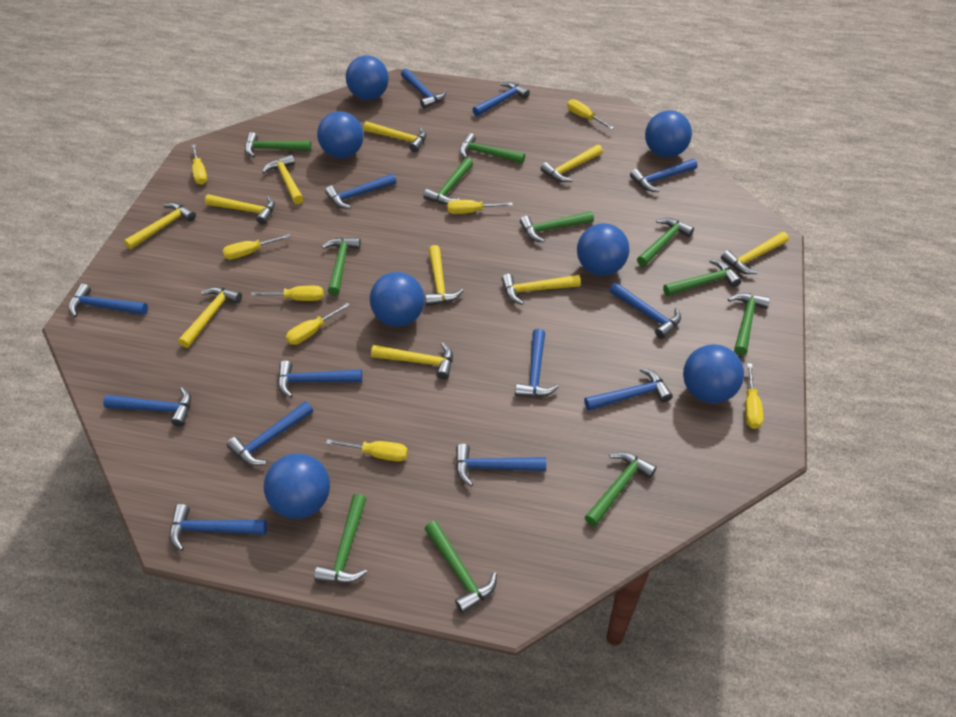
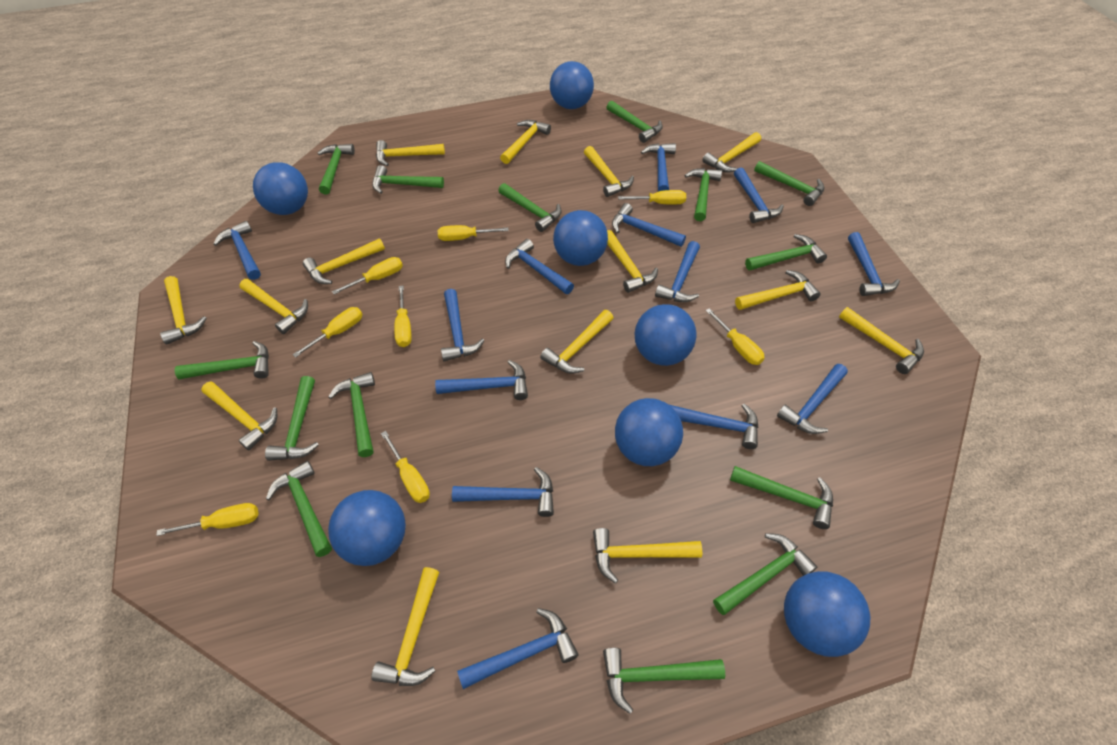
green hammer: 11 -> 14
yellow hammer: 10 -> 14

